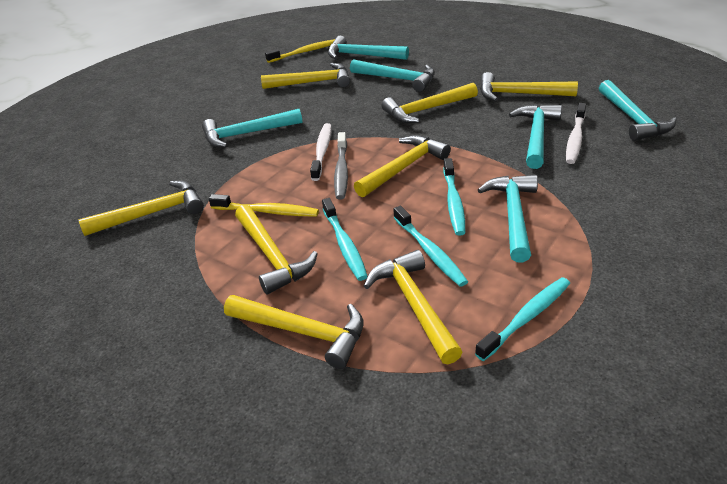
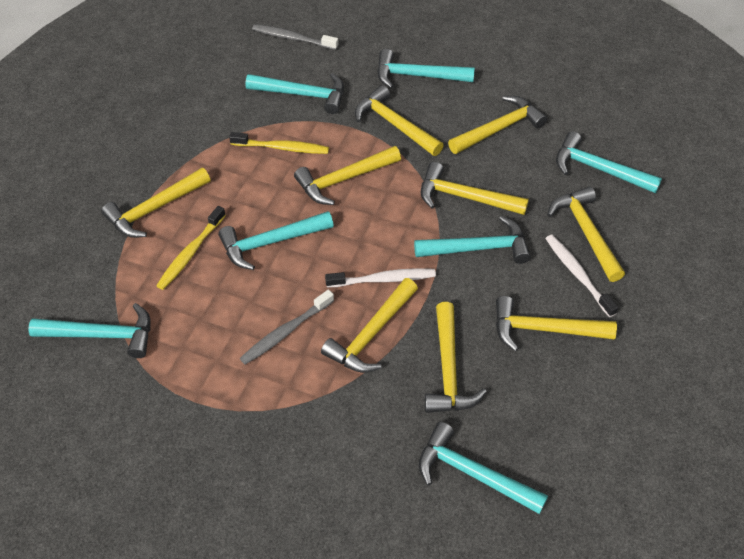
grey toothbrush: 1 -> 2
turquoise hammer: 6 -> 7
turquoise toothbrush: 4 -> 0
yellow hammer: 8 -> 9

